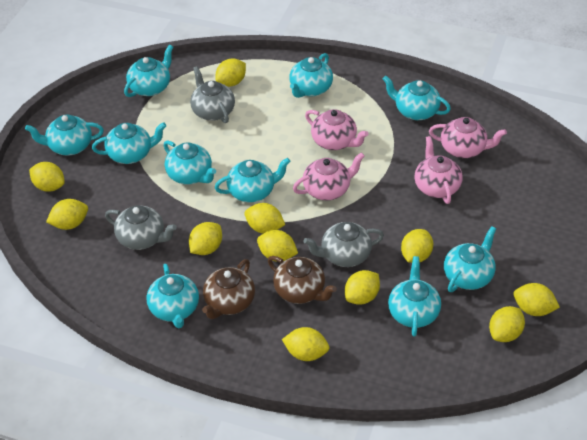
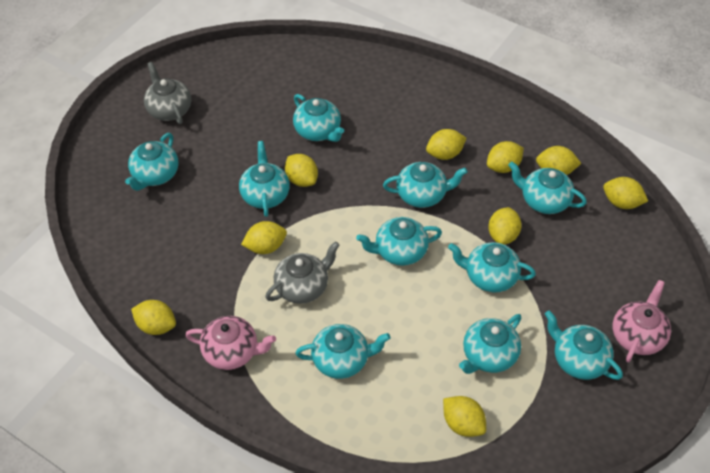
brown teapot: 2 -> 0
grey teapot: 3 -> 2
pink teapot: 4 -> 2
yellow lemon: 11 -> 9

